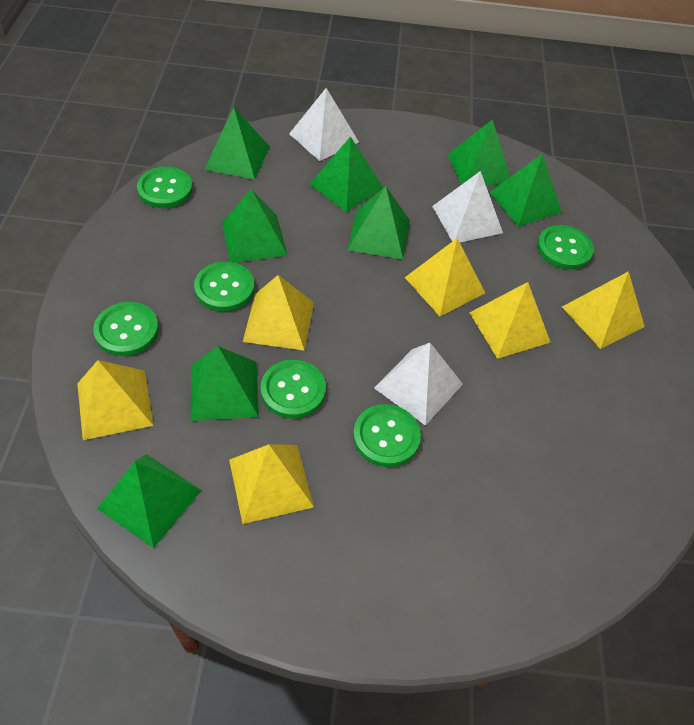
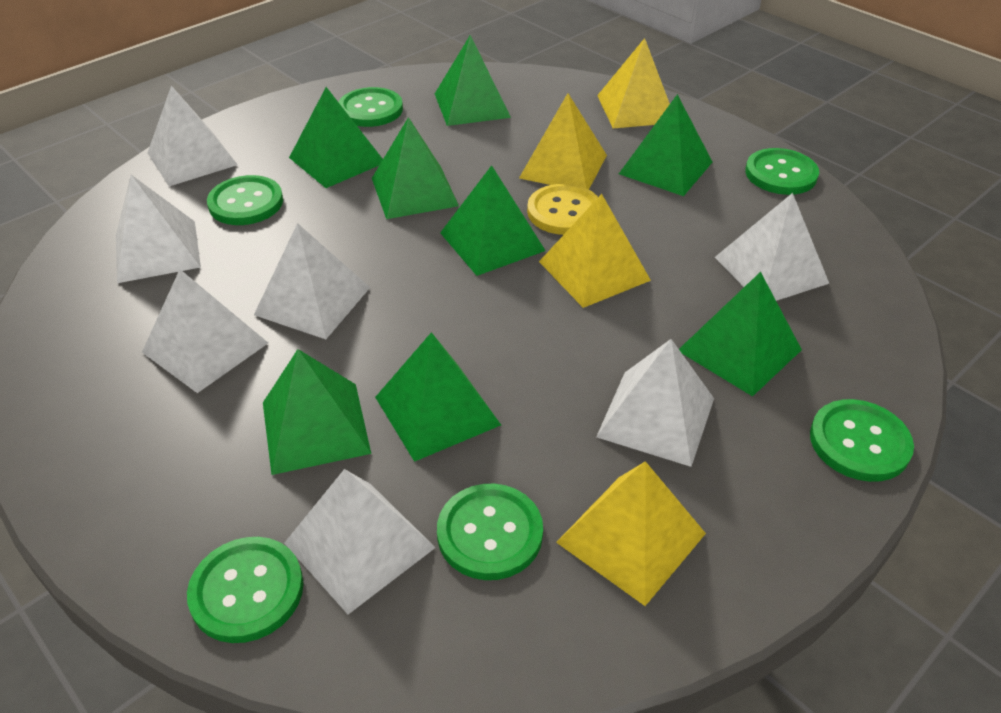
white pyramid: 3 -> 7
yellow button: 0 -> 1
yellow pyramid: 6 -> 4

